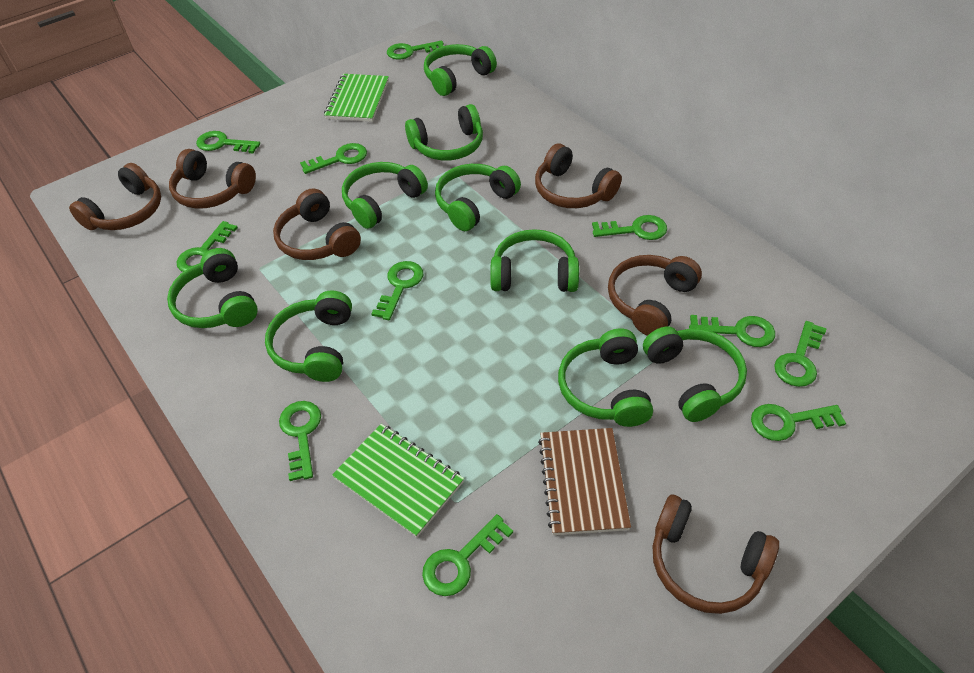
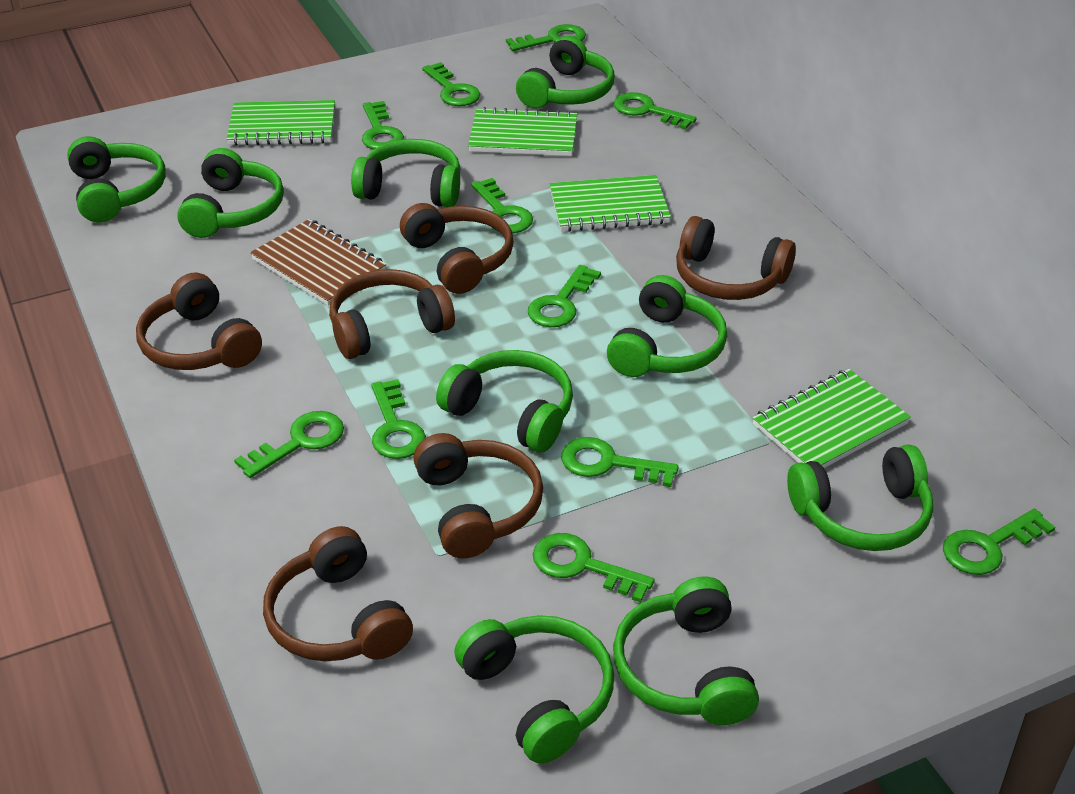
green notebook: 2 -> 4

